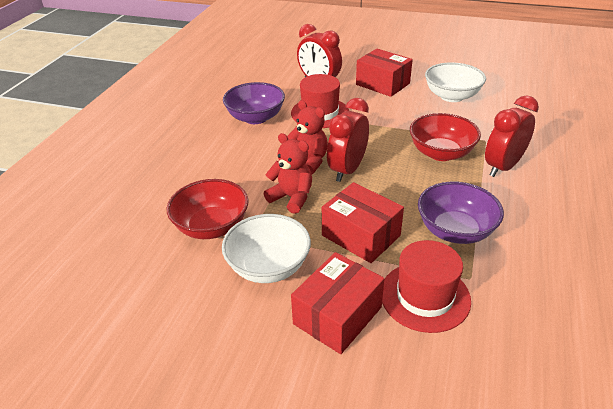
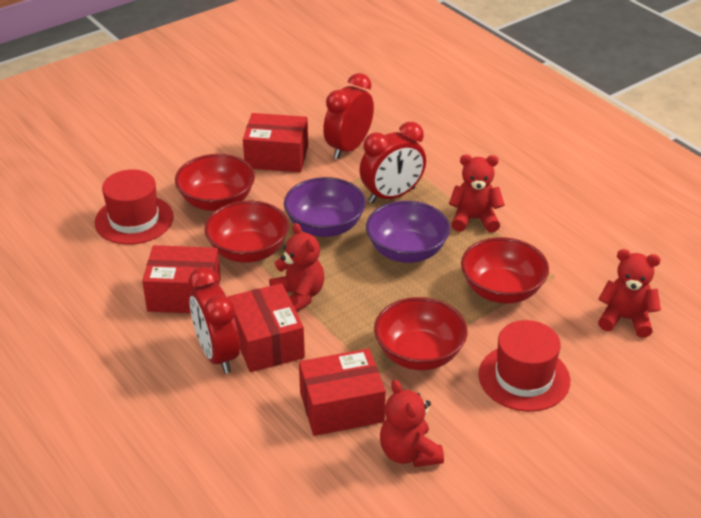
red bowl: 2 -> 4
red box: 3 -> 4
red teddy bear: 2 -> 4
white bowl: 2 -> 0

